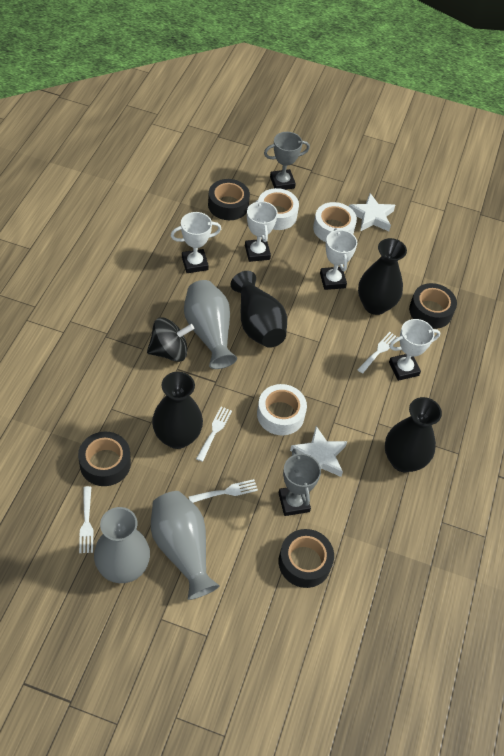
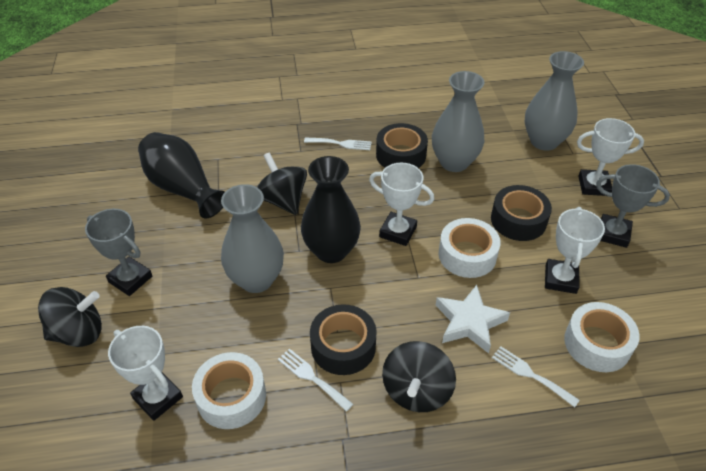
black spinning top: 1 -> 3
black tape: 4 -> 3
black vase: 4 -> 2
white fork: 4 -> 3
white star: 2 -> 1

